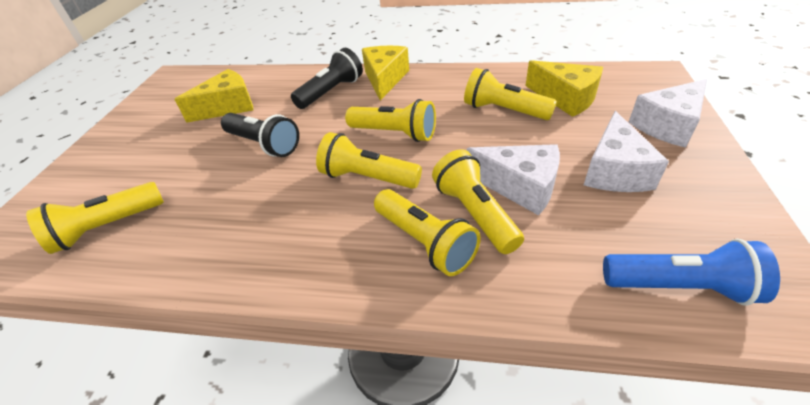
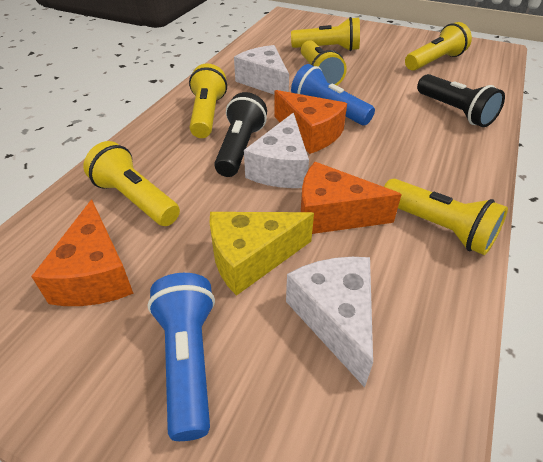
blue flashlight: 1 -> 2
orange cheese: 0 -> 3
yellow cheese: 3 -> 1

